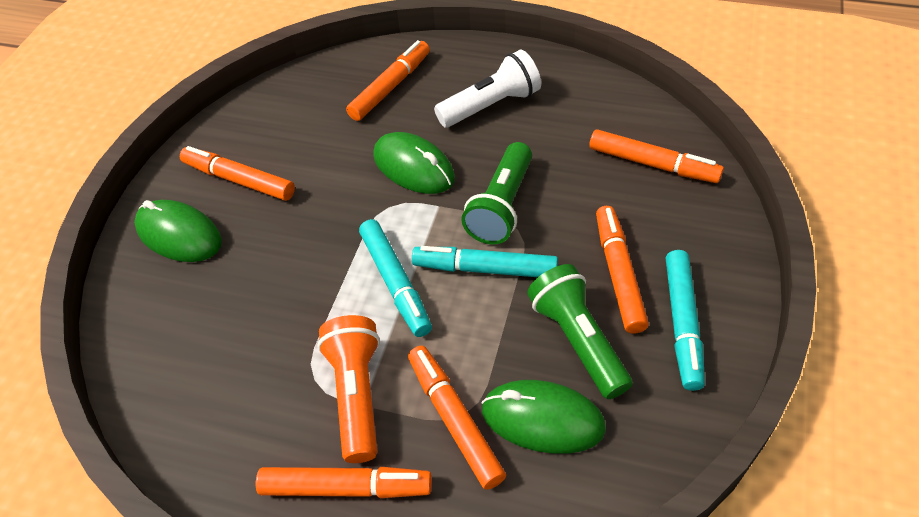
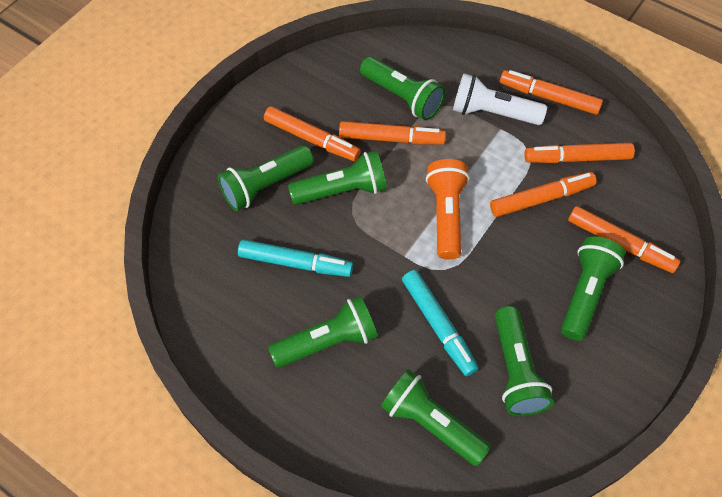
green flashlight: 2 -> 7
green mouse: 3 -> 0
turquoise marker: 3 -> 2

